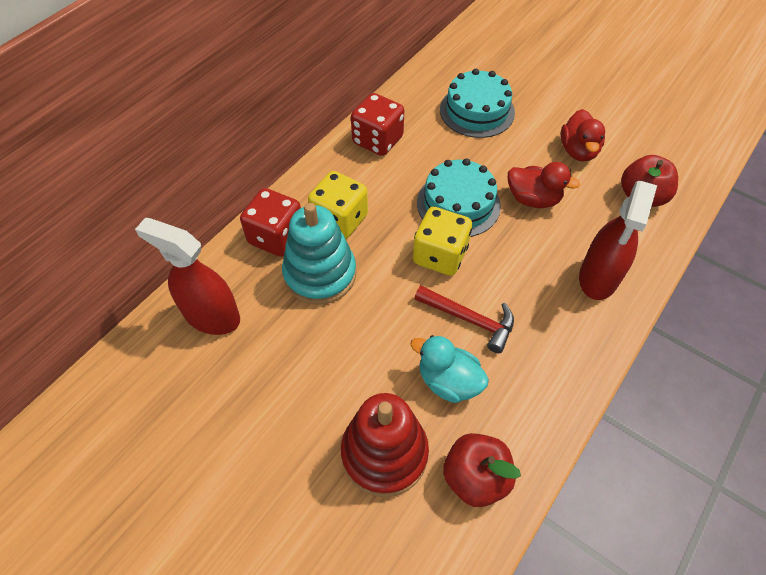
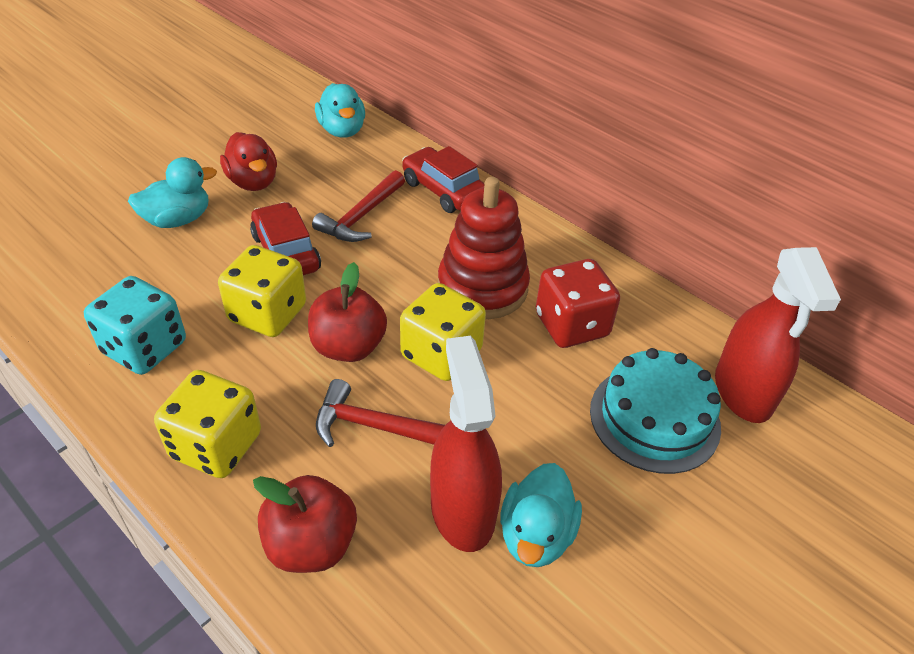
red car: 0 -> 2
red dice: 2 -> 1
red duck: 2 -> 1
red hammer: 1 -> 2
turquoise cake: 2 -> 1
turquoise dice: 0 -> 1
turquoise duck: 1 -> 3
turquoise stacking toy: 1 -> 0
yellow dice: 2 -> 3

